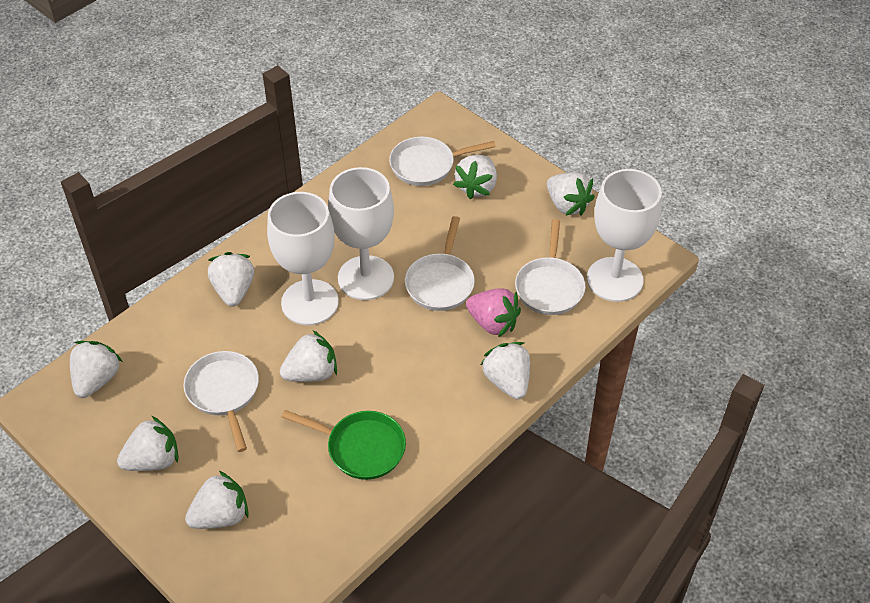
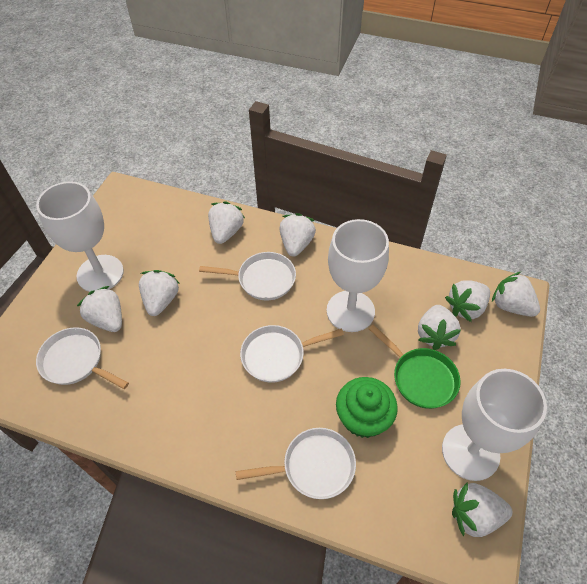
green cupcake: 0 -> 1
pink strawberry: 1 -> 0

